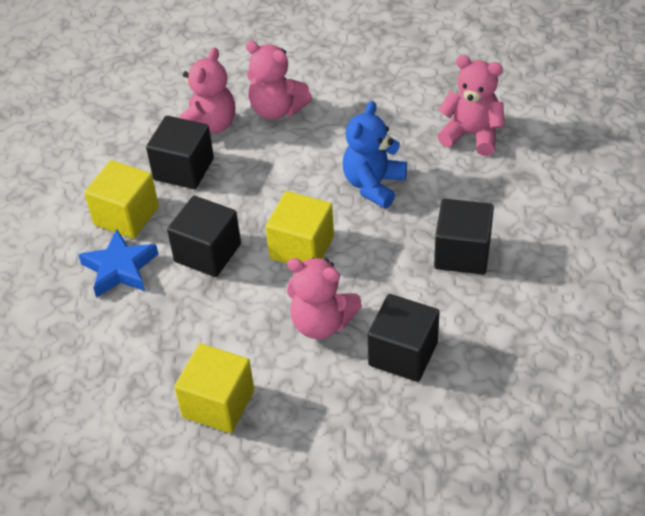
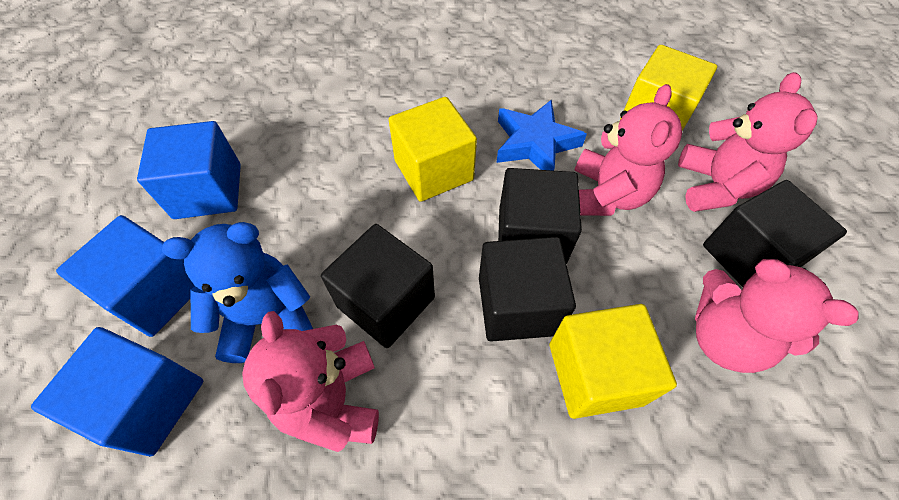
blue cube: 0 -> 3

